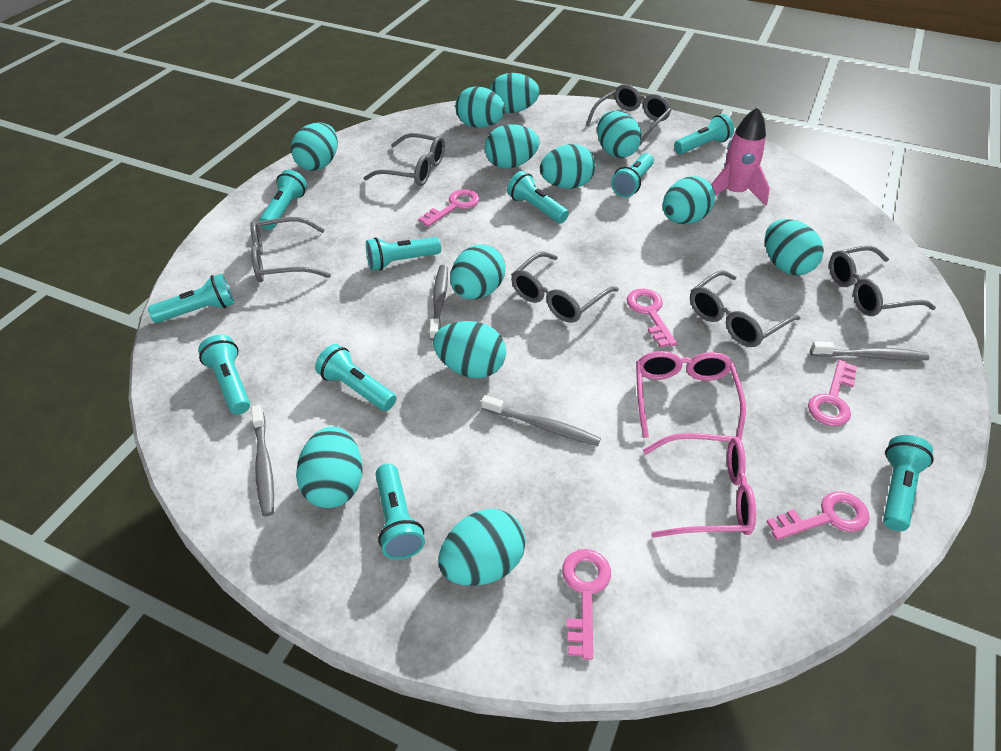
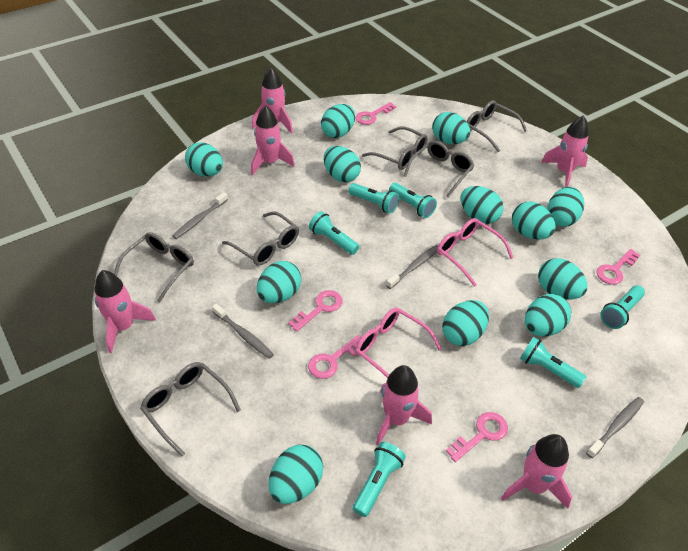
pink rocket: 1 -> 6
turquoise flashlight: 10 -> 6

